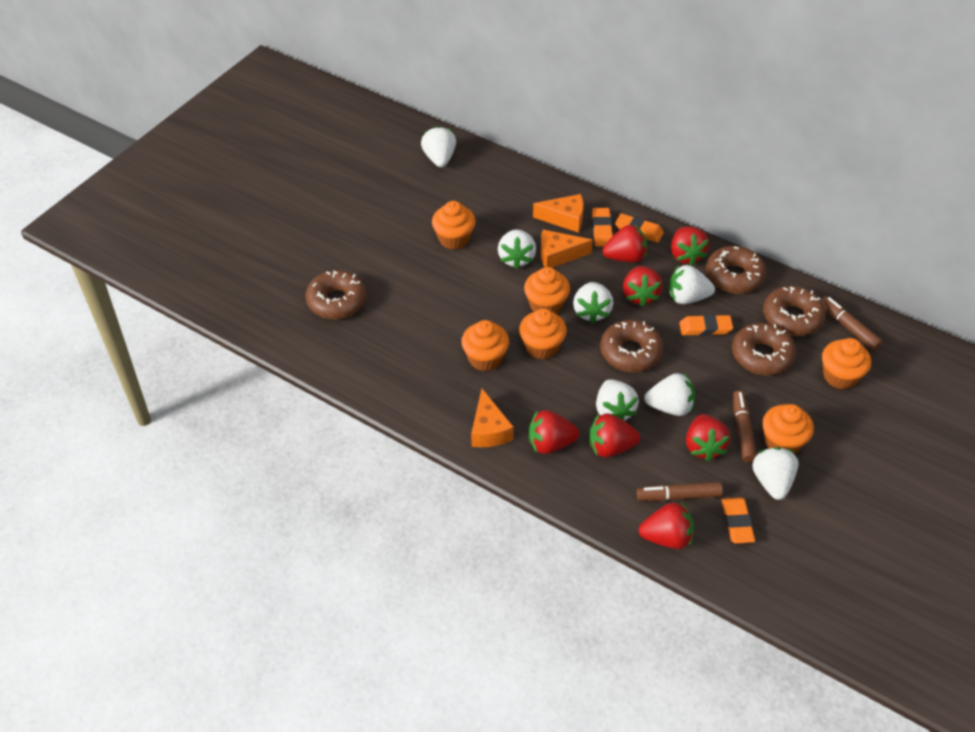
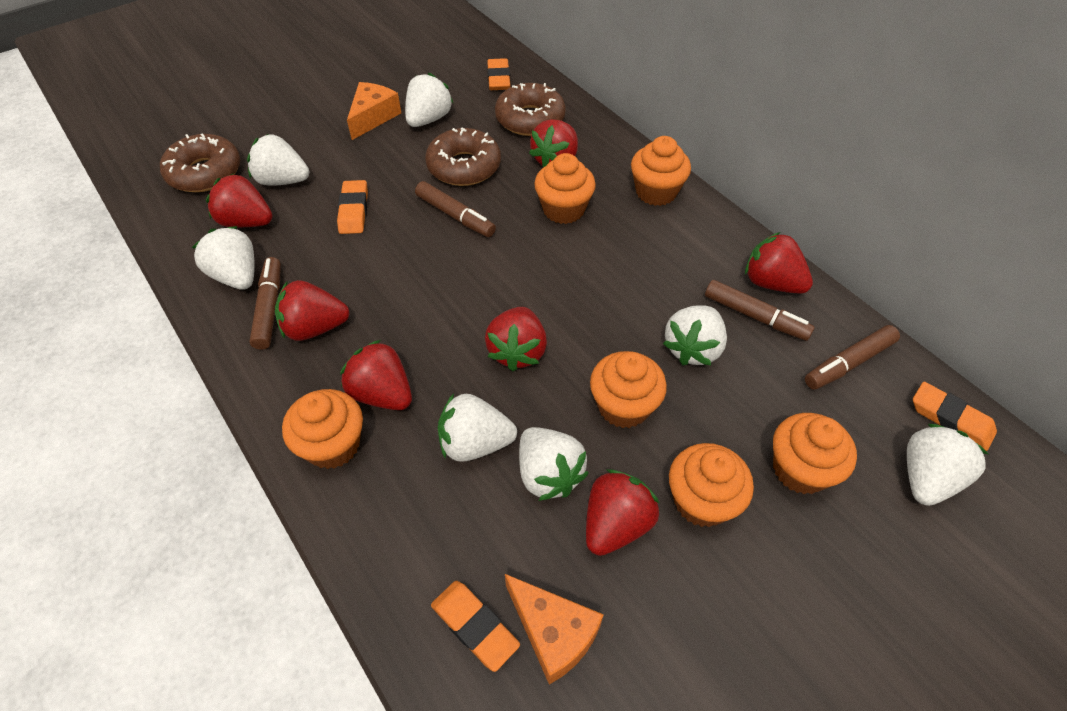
brown donut: 5 -> 3
brown marker: 3 -> 4
orange cheese: 3 -> 2

